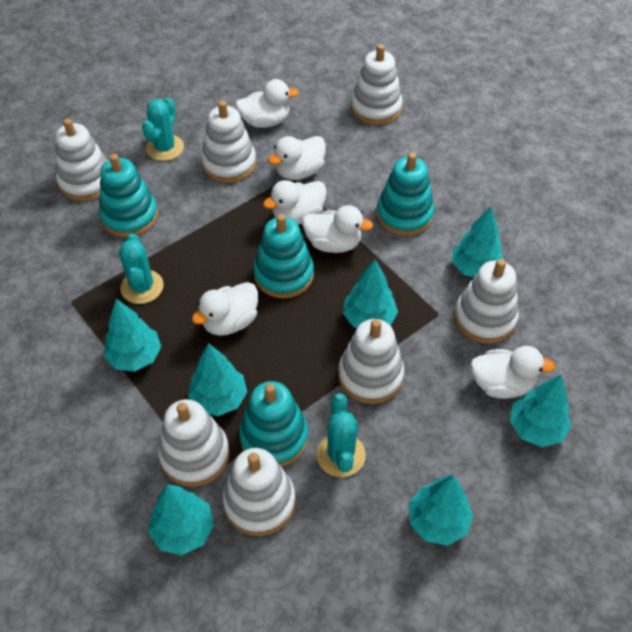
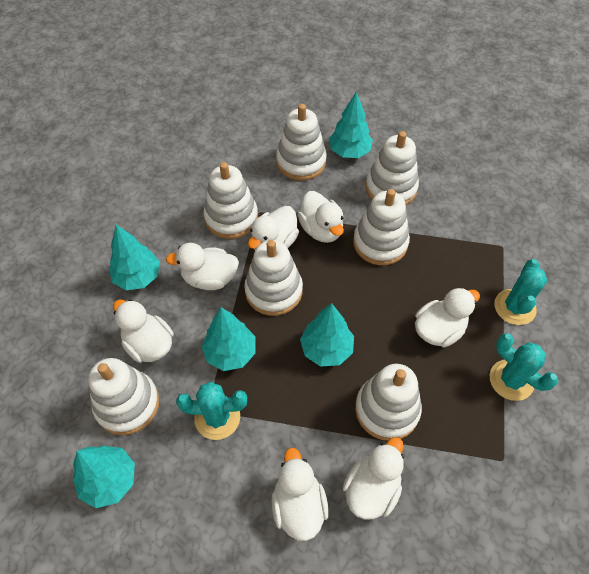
turquoise stacking toy: 4 -> 0
turquoise tree: 7 -> 5
white duck: 6 -> 7

